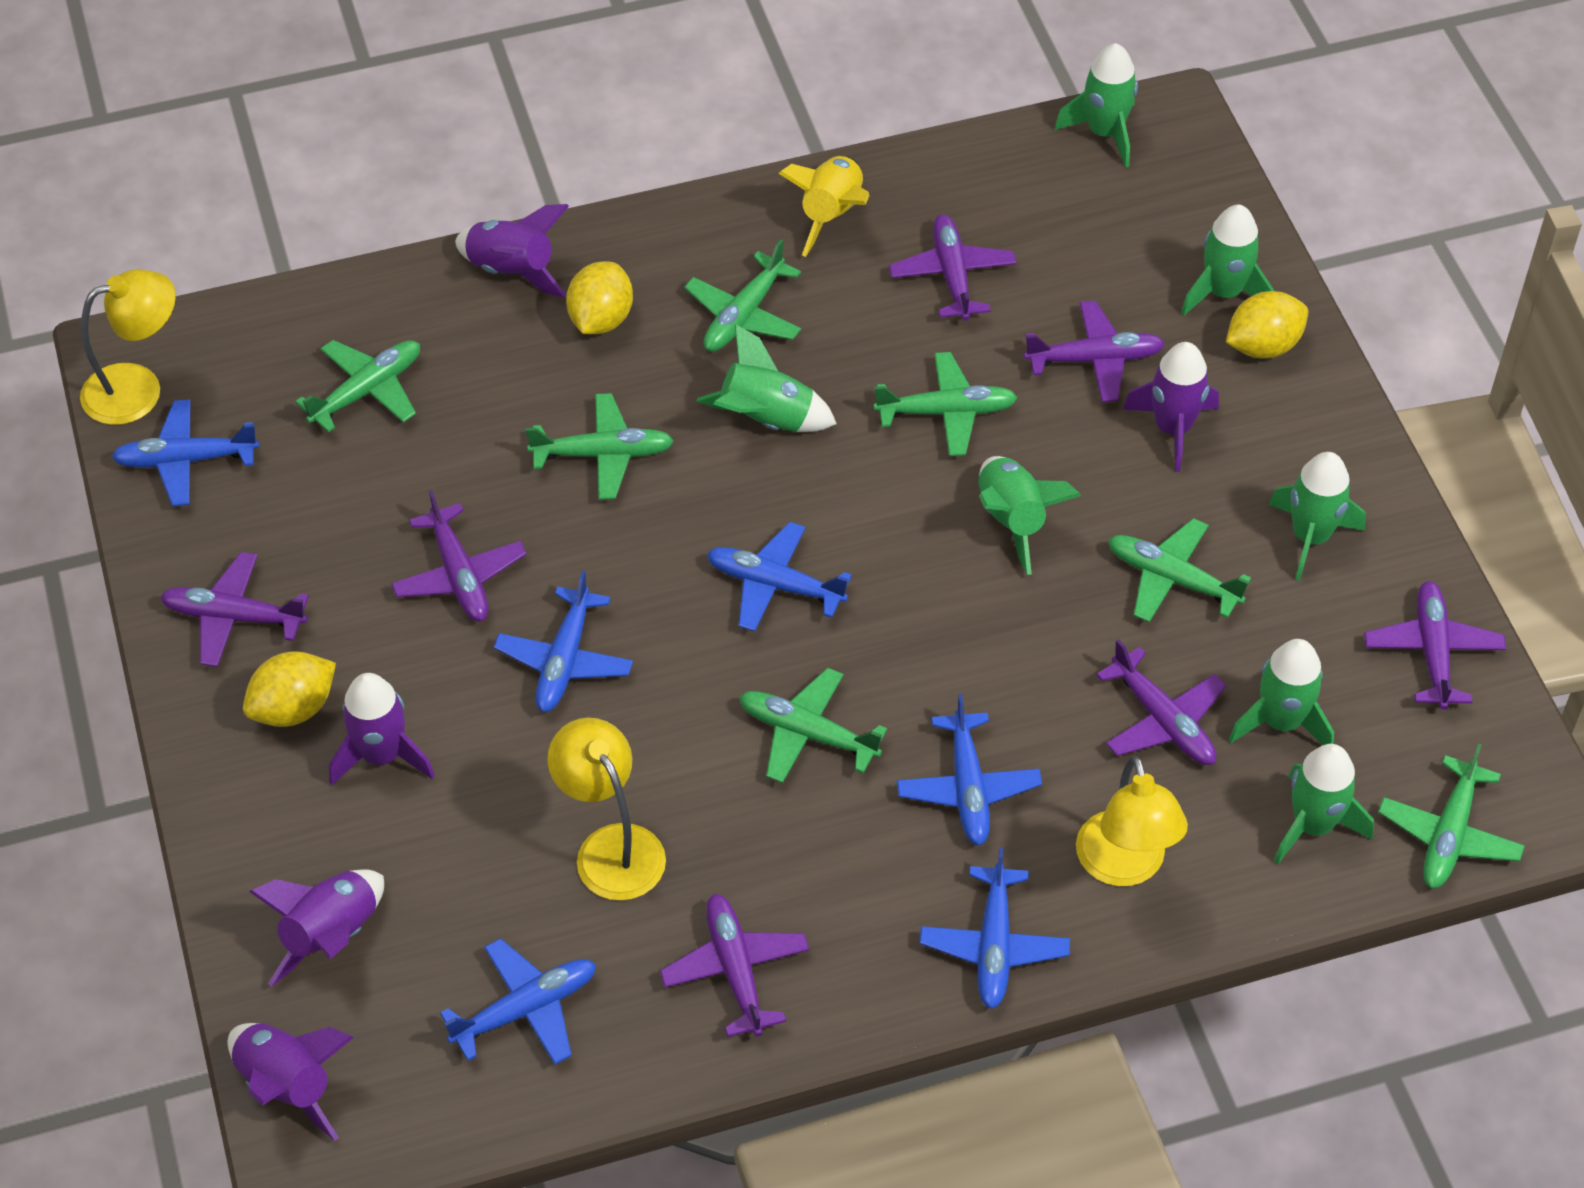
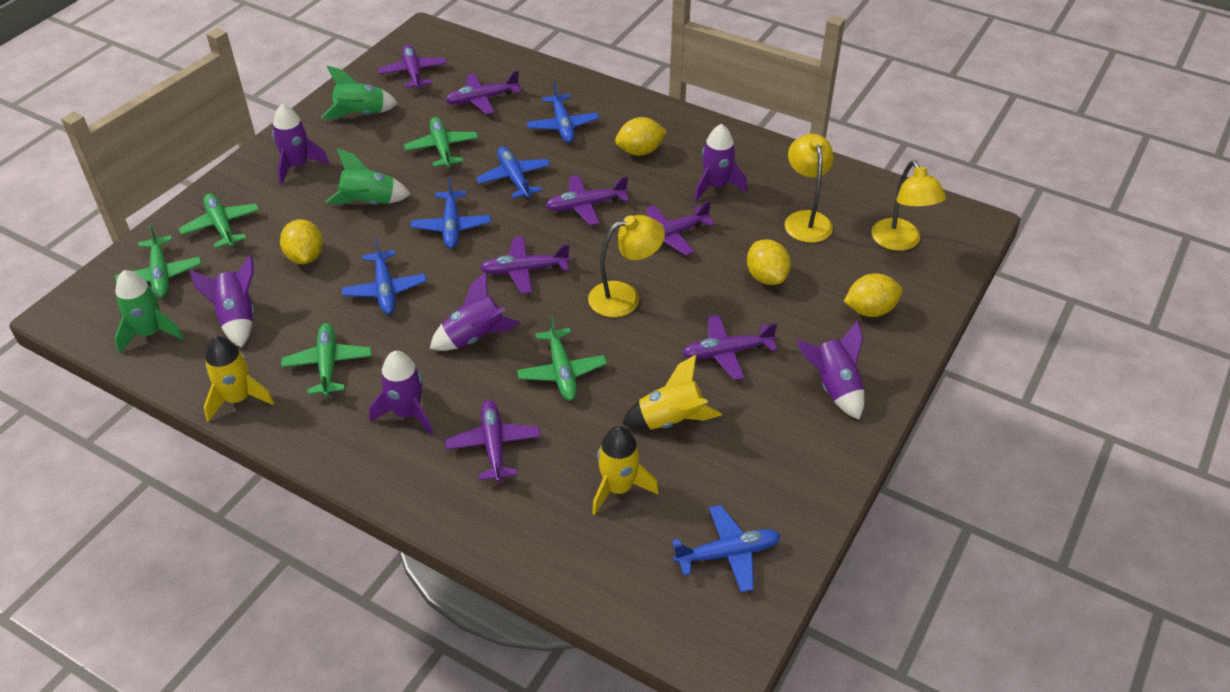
blue plane: 6 -> 5
green plane: 7 -> 5
green rocket: 7 -> 3
purple rocket: 5 -> 6
yellow lemon: 3 -> 4
yellow rocket: 1 -> 3

